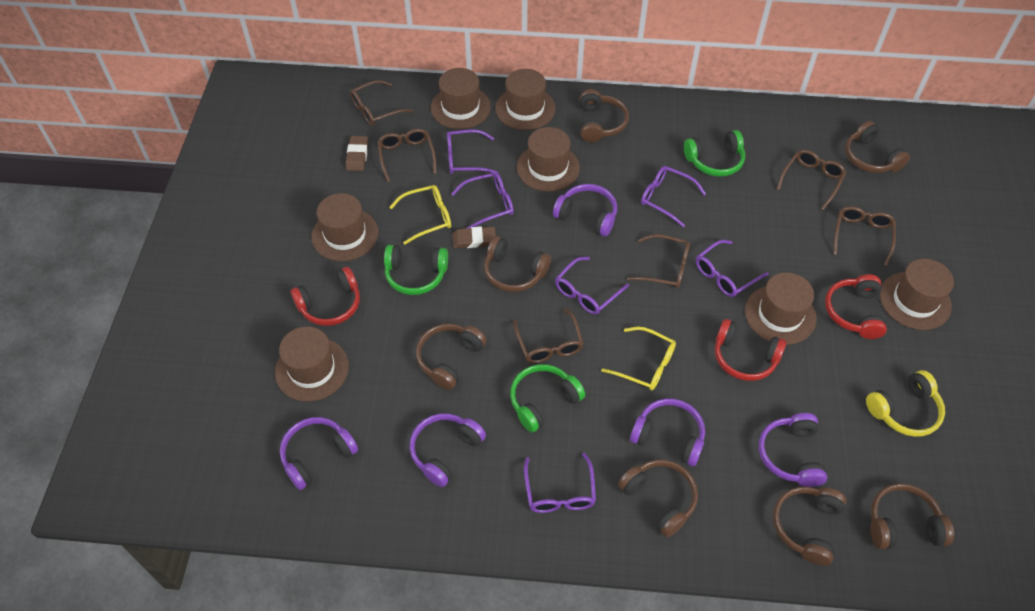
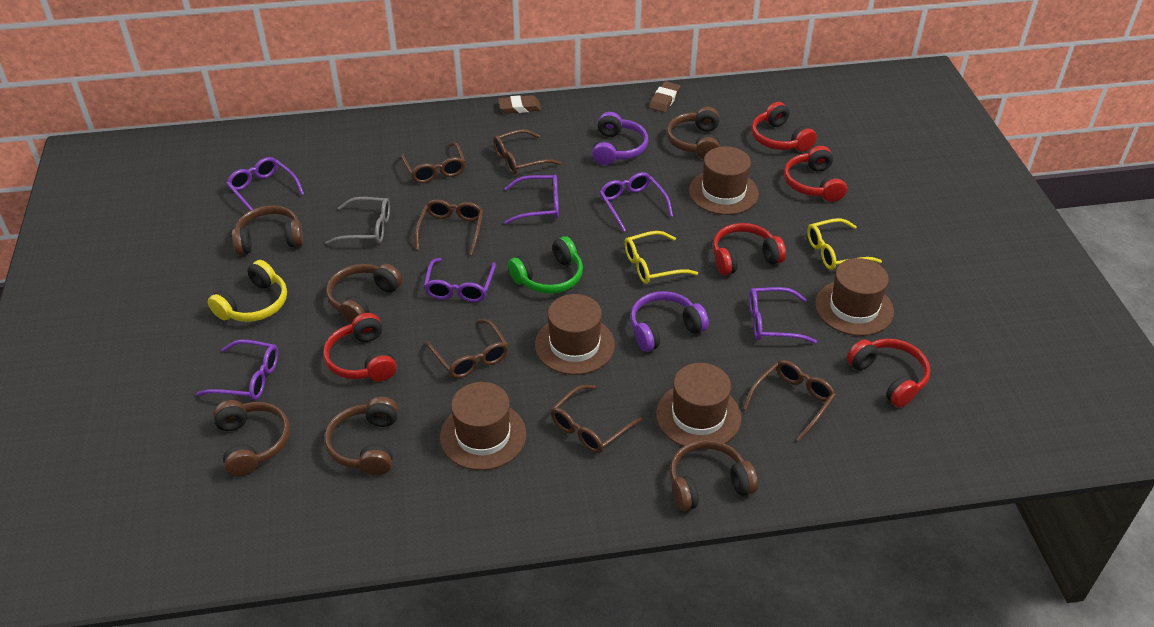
brown hat: 7 -> 5
brown headphones: 7 -> 6
green headphones: 3 -> 1
grey glasses: 0 -> 1
purple headphones: 5 -> 2
red headphones: 3 -> 5

